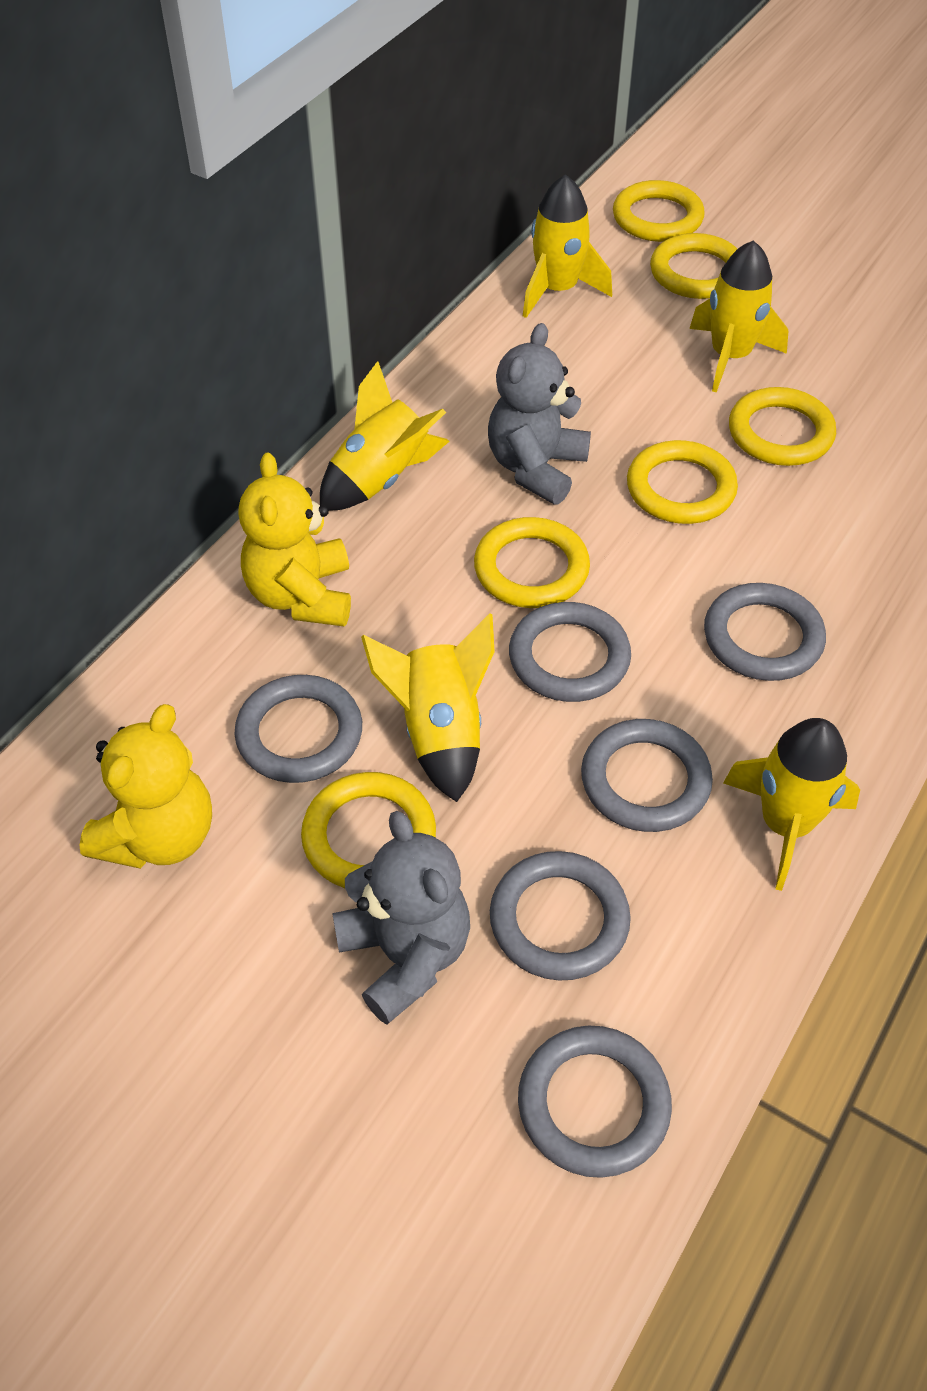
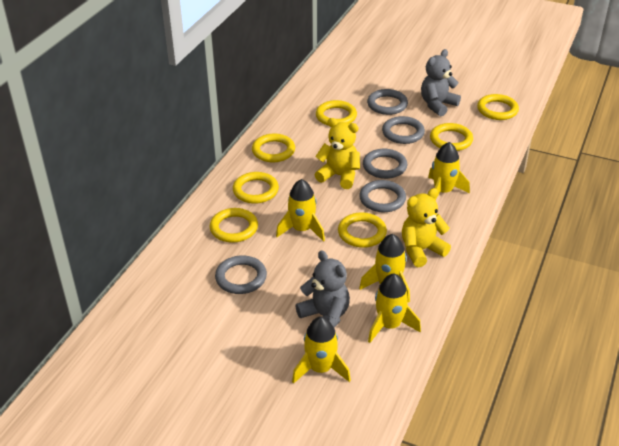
grey ring: 6 -> 5
yellow ring: 6 -> 7

